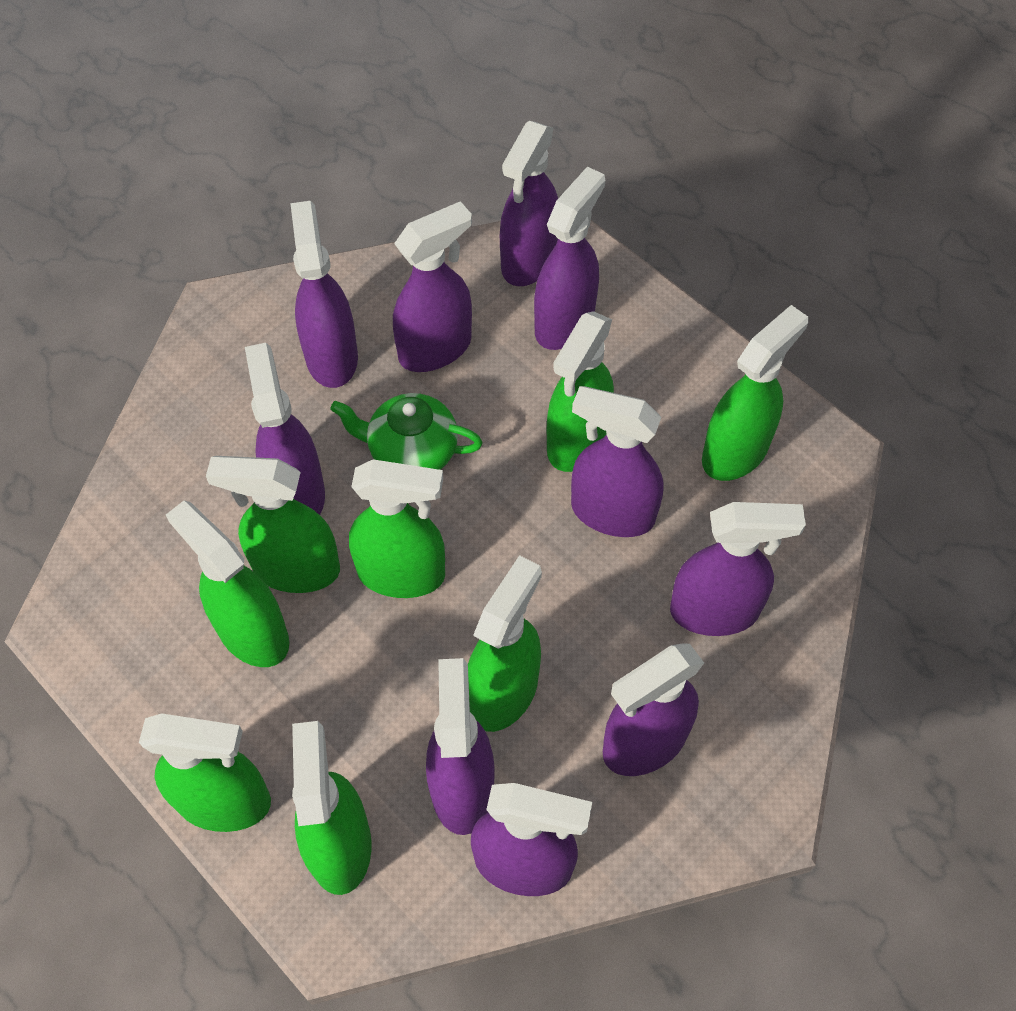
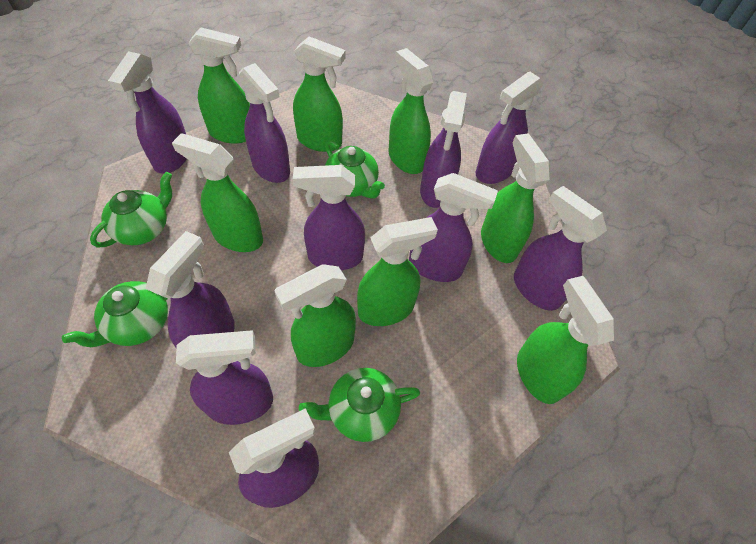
green teapot: 1 -> 4

